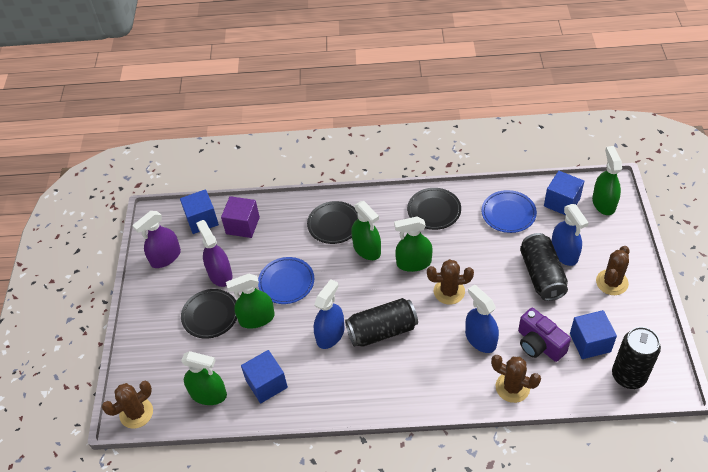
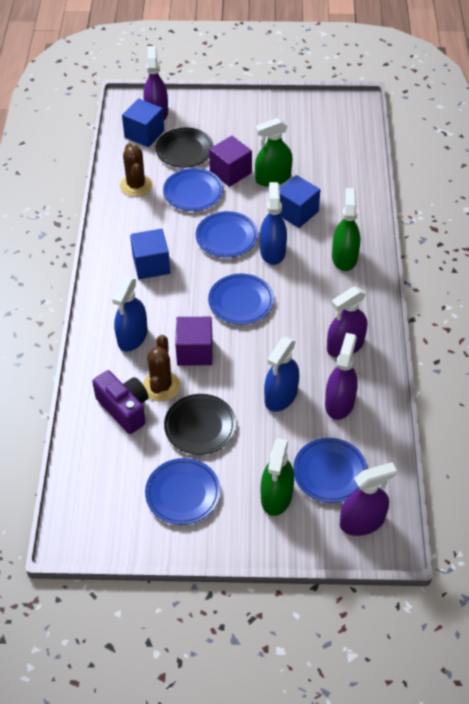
black can: 3 -> 0
black plate: 3 -> 2
blue cube: 4 -> 3
blue plate: 2 -> 5
brown cactus: 4 -> 2
green spray bottle: 5 -> 3
purple cube: 1 -> 2
purple spray bottle: 2 -> 4

